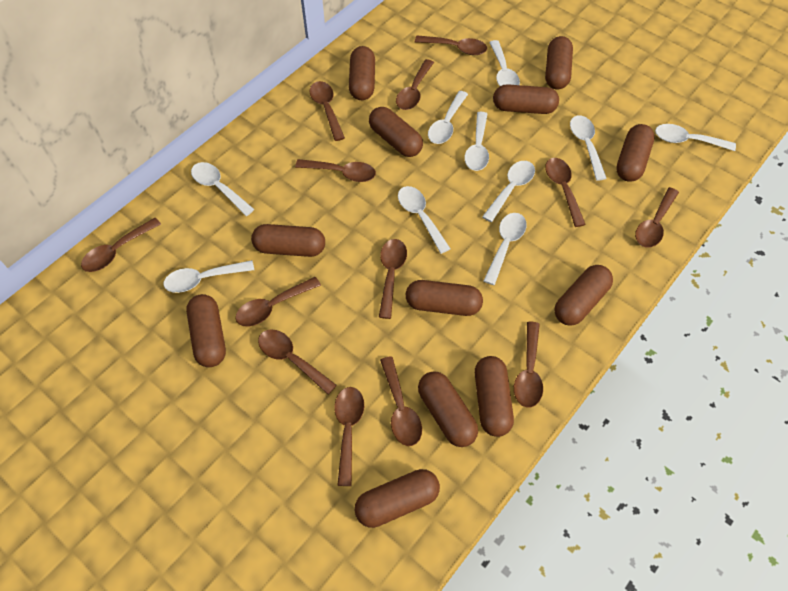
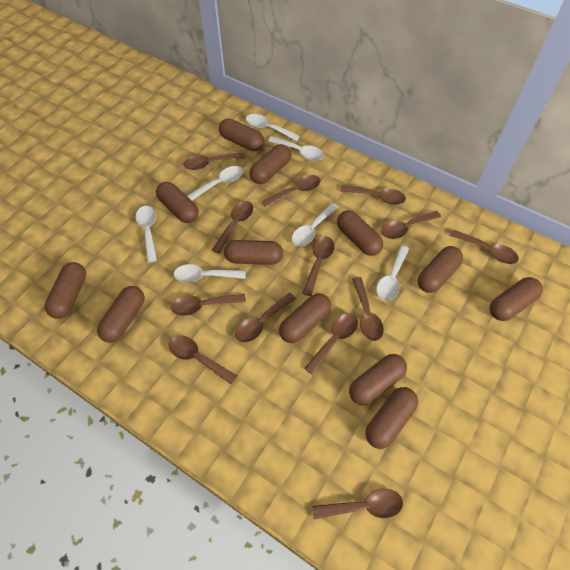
white spoon: 10 -> 7

